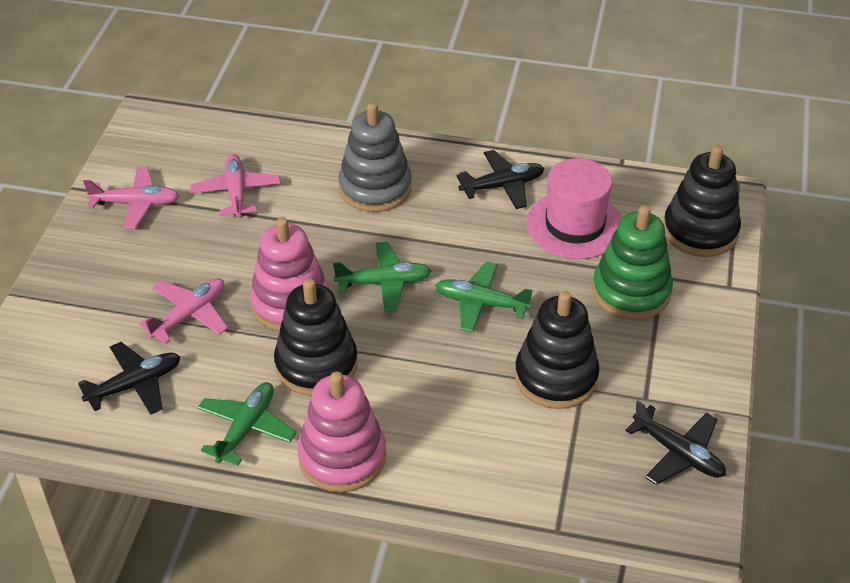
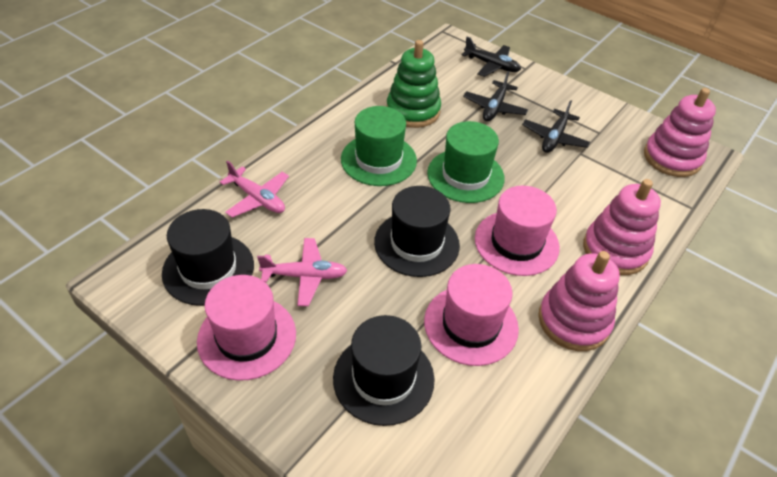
black hat: 0 -> 3
black stacking toy: 3 -> 0
green hat: 0 -> 2
green plane: 3 -> 0
grey stacking toy: 1 -> 0
pink hat: 1 -> 3
pink plane: 3 -> 2
pink stacking toy: 2 -> 3

